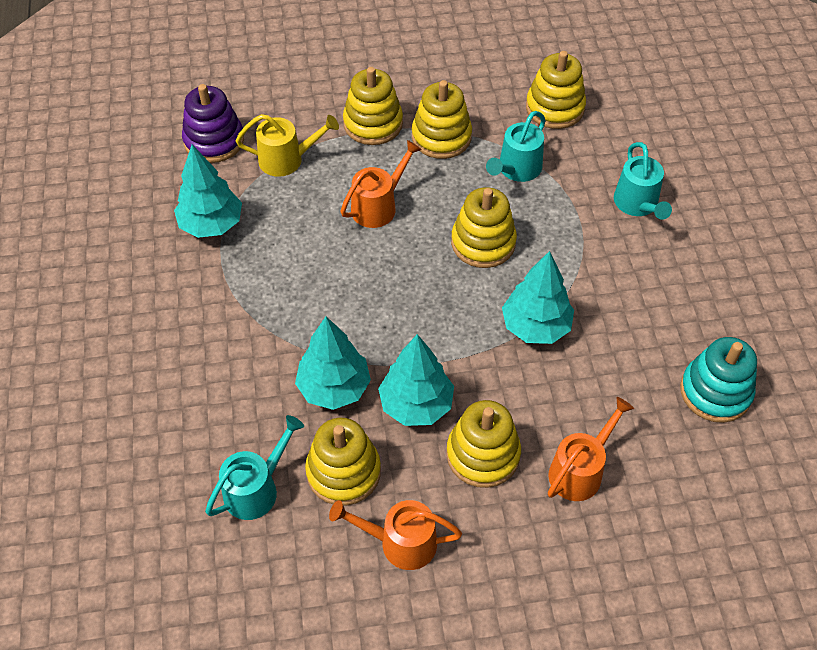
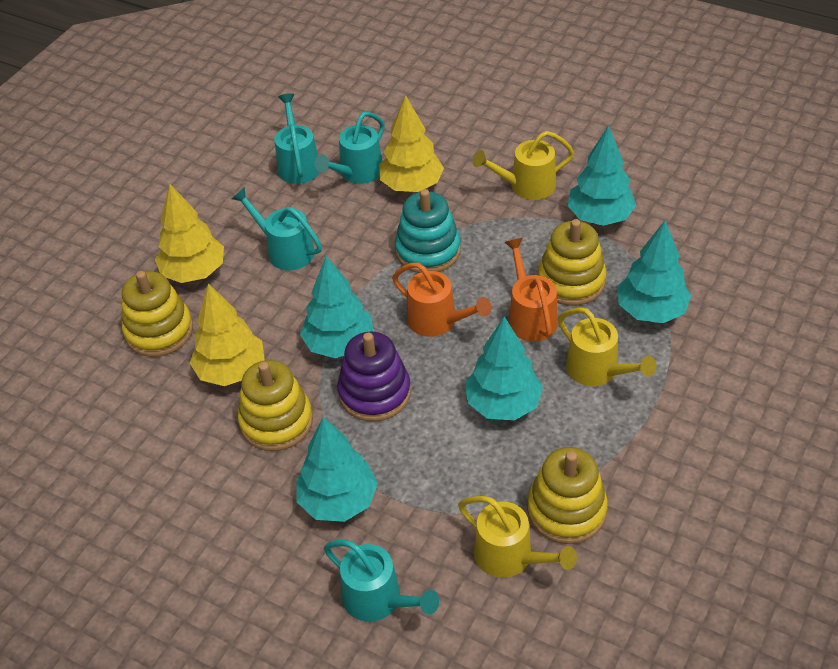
orange watering can: 3 -> 2
turquoise tree: 4 -> 5
turquoise watering can: 3 -> 4
yellow stacking toy: 6 -> 4
yellow tree: 0 -> 3
yellow watering can: 1 -> 3

